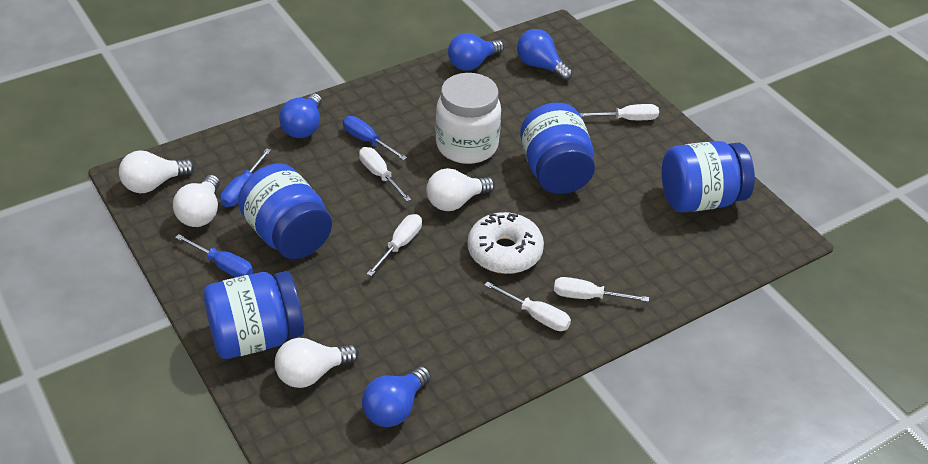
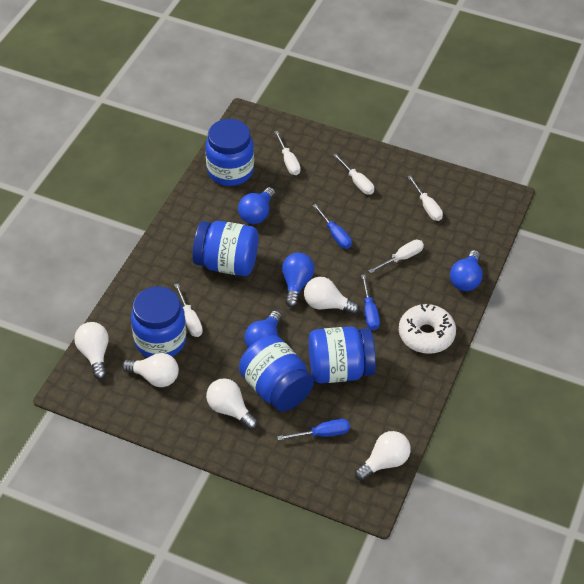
blue jar: 4 -> 5
white jar: 1 -> 0
white light bulb: 4 -> 5

